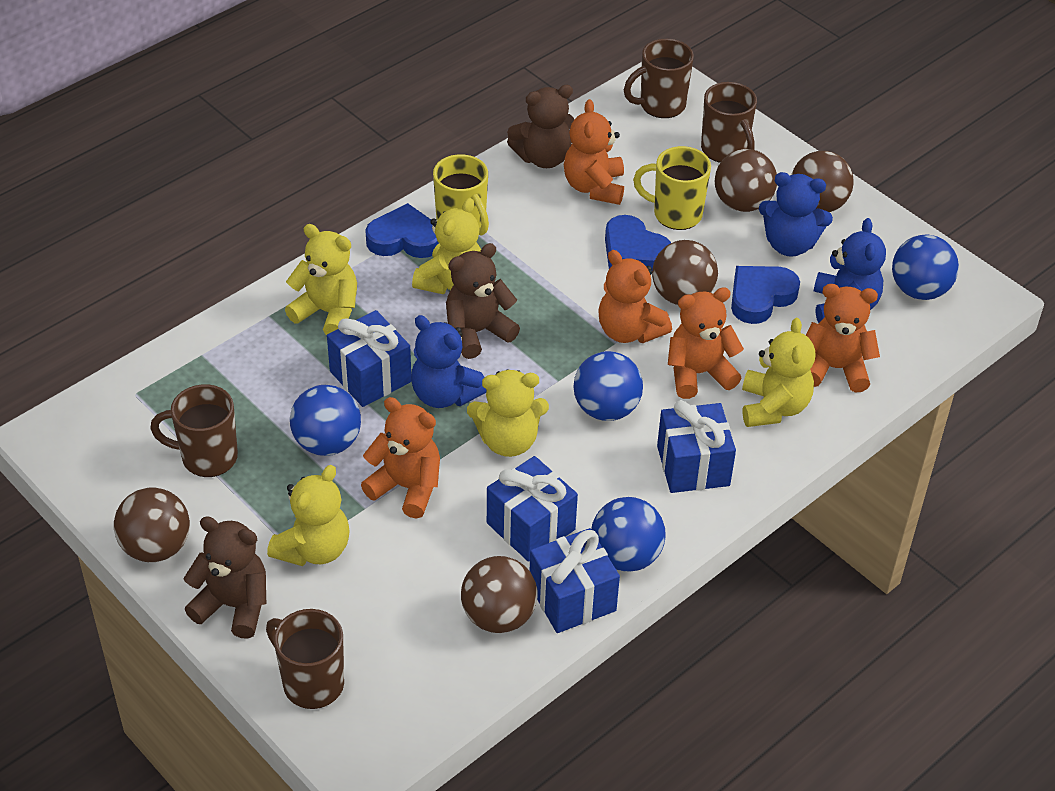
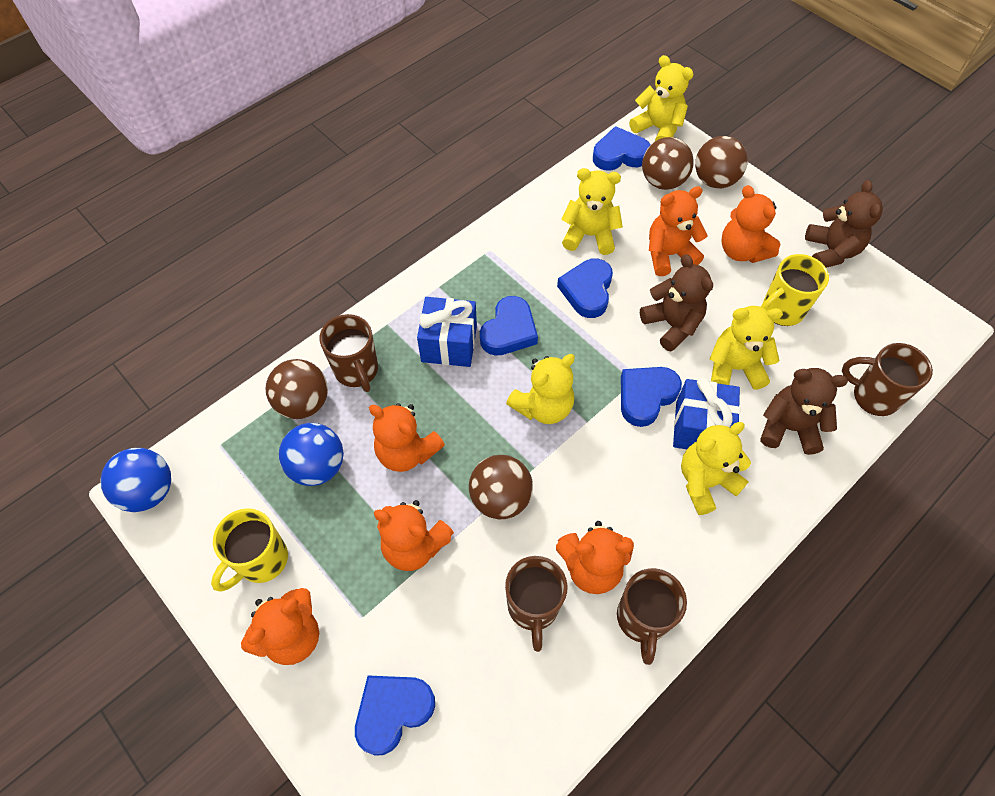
blue ball: 4 -> 2
blue gift: 4 -> 2
blue heart: 3 -> 5
blue teddy bear: 3 -> 0
brown ball: 5 -> 4
orange teddy bear: 5 -> 6

